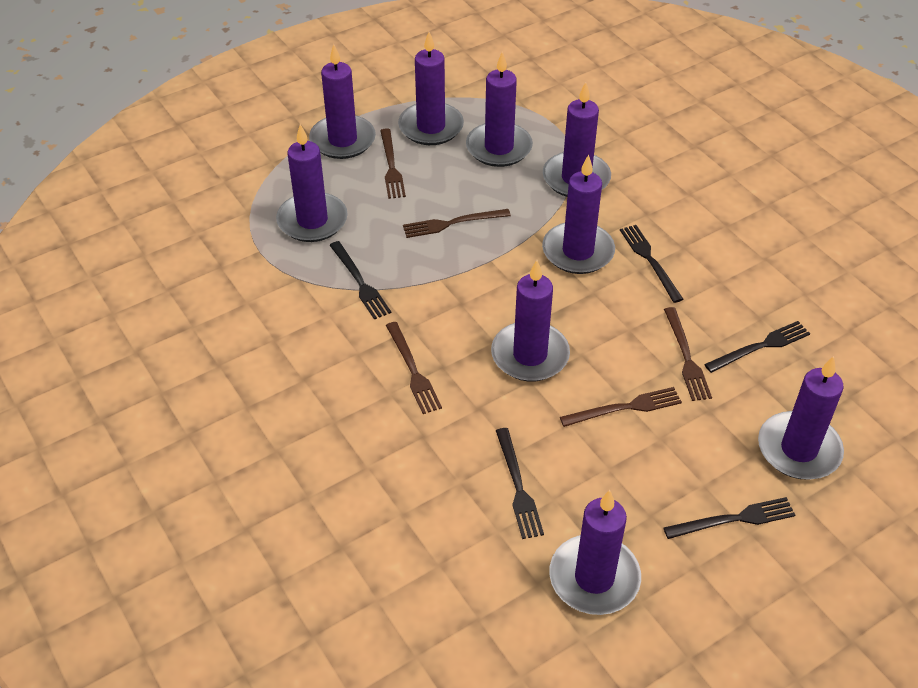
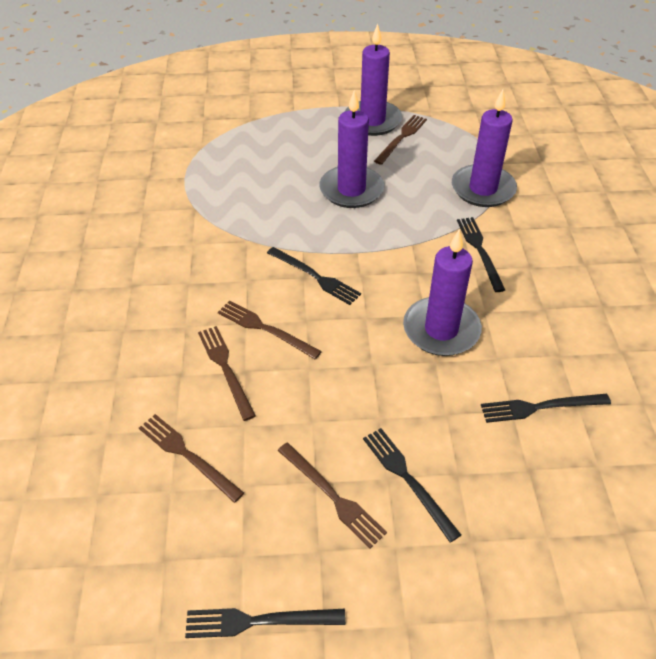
purple candle: 9 -> 4

